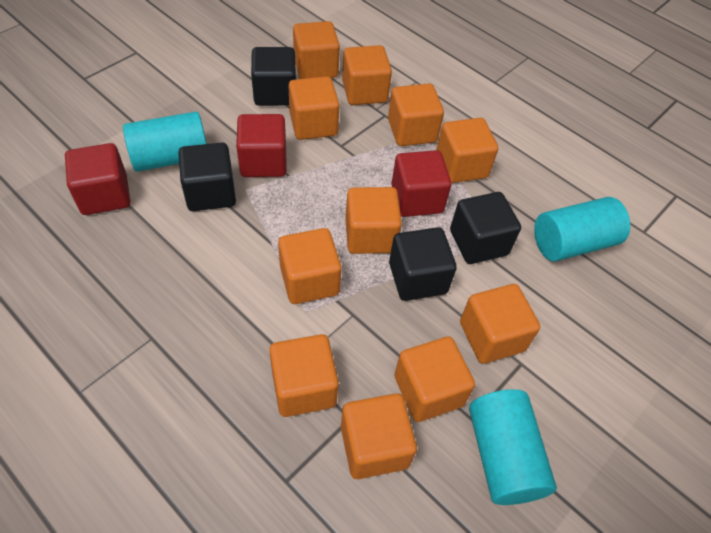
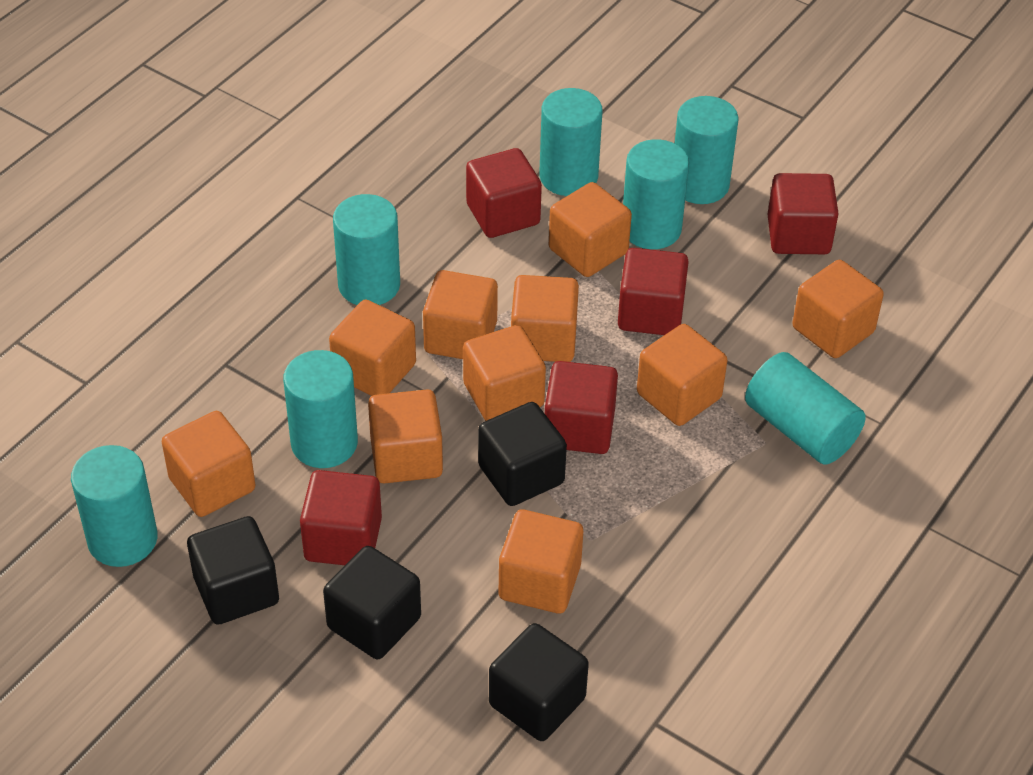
orange cube: 11 -> 10
red cube: 3 -> 5
turquoise cylinder: 3 -> 7

